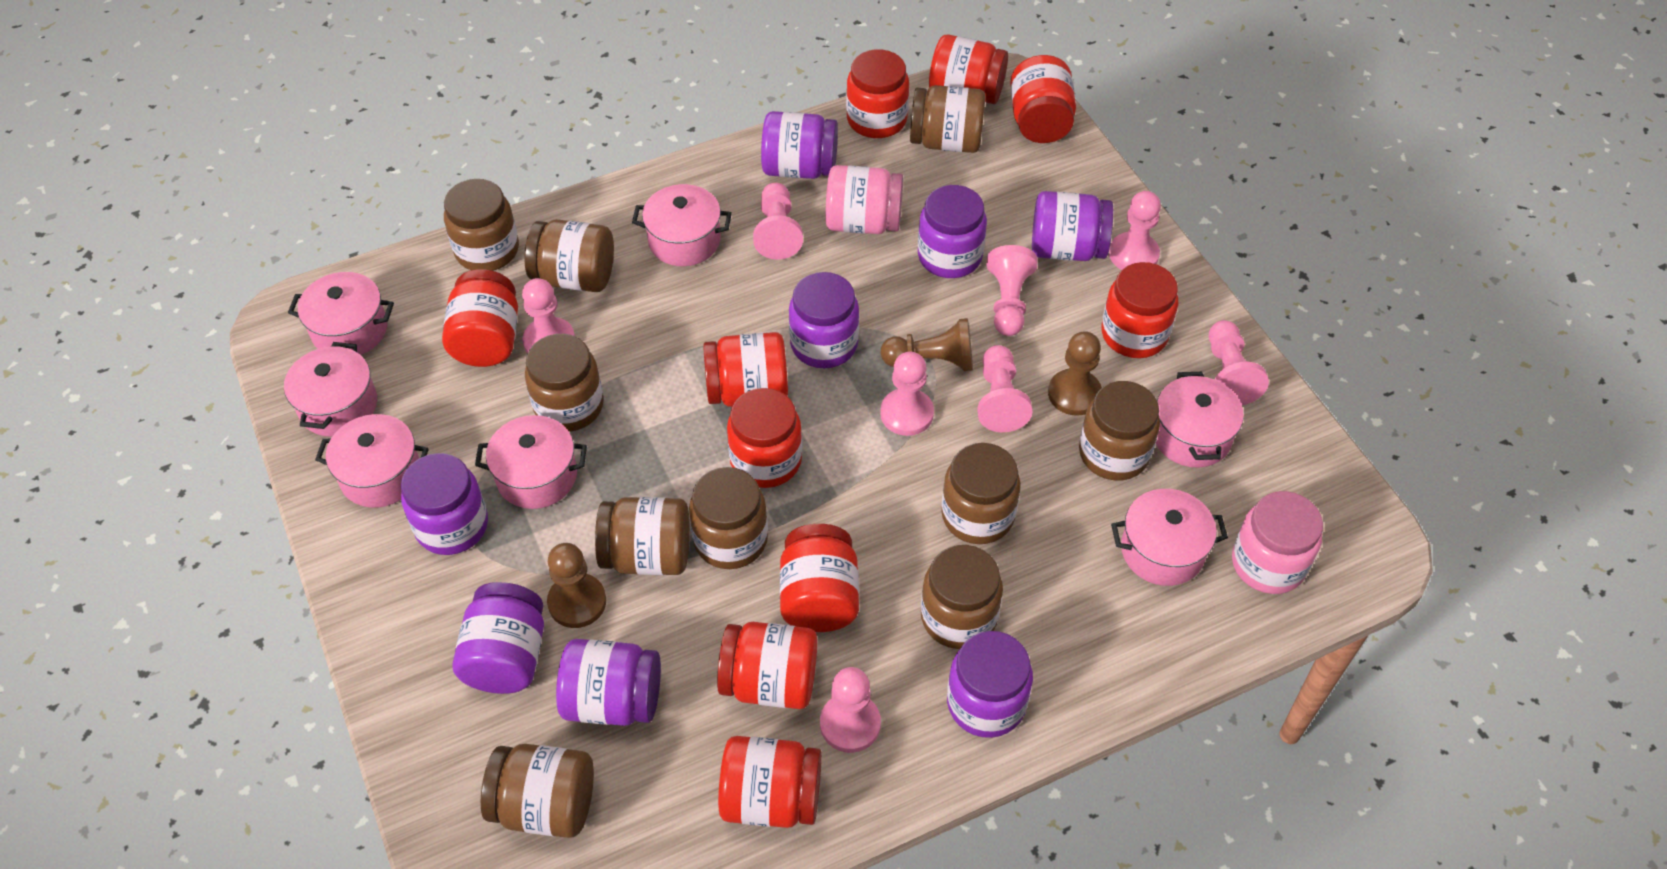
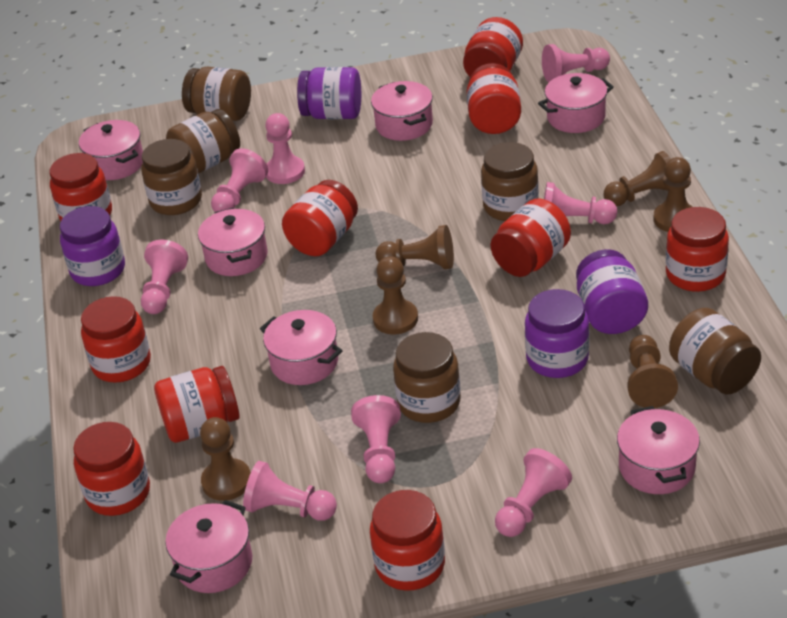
brown jar: 10 -> 6
brown pawn: 3 -> 6
pink jar: 2 -> 0
purple jar: 8 -> 4

